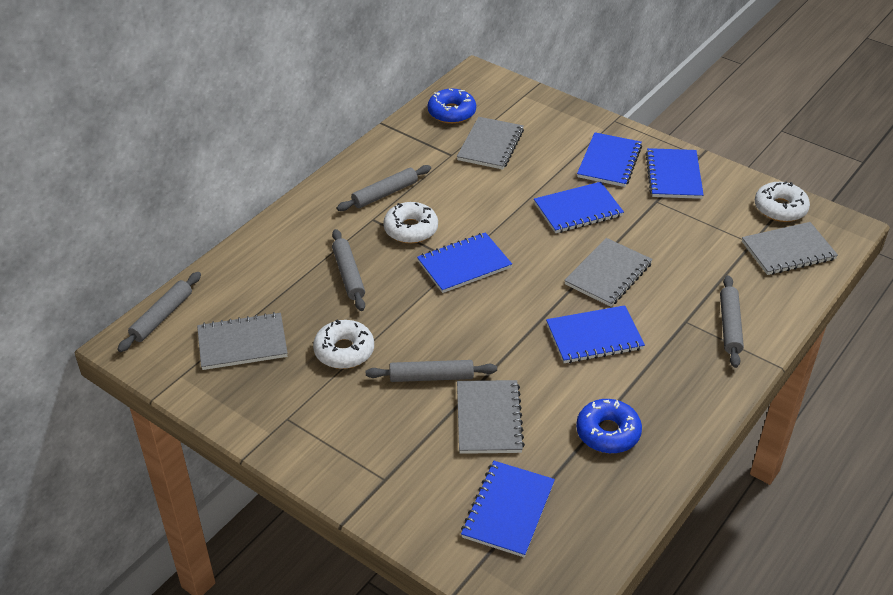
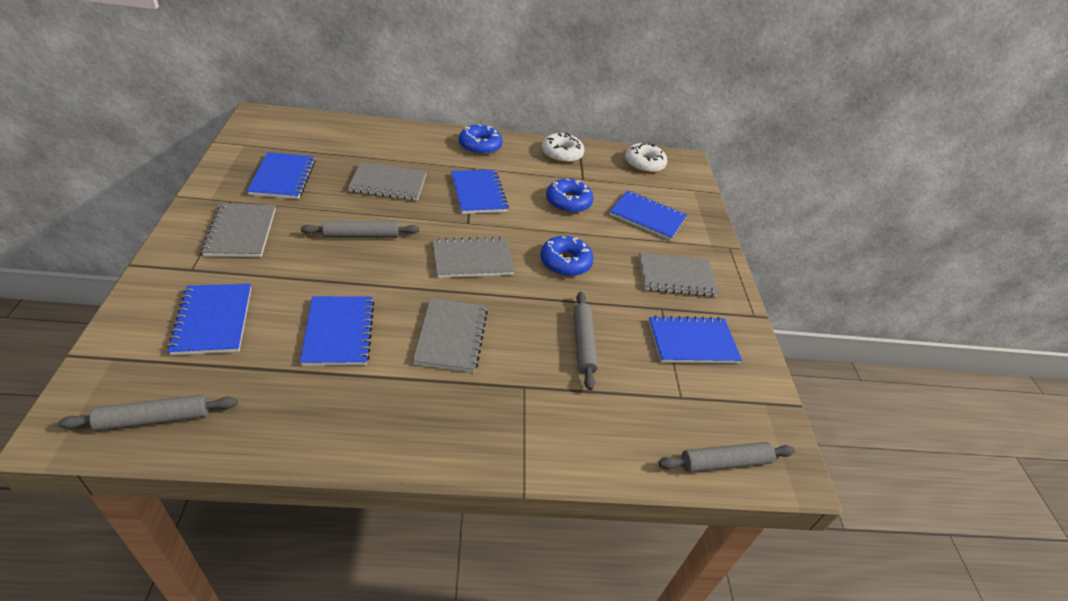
blue donut: 2 -> 3
grey rolling pin: 5 -> 4
white donut: 3 -> 2

